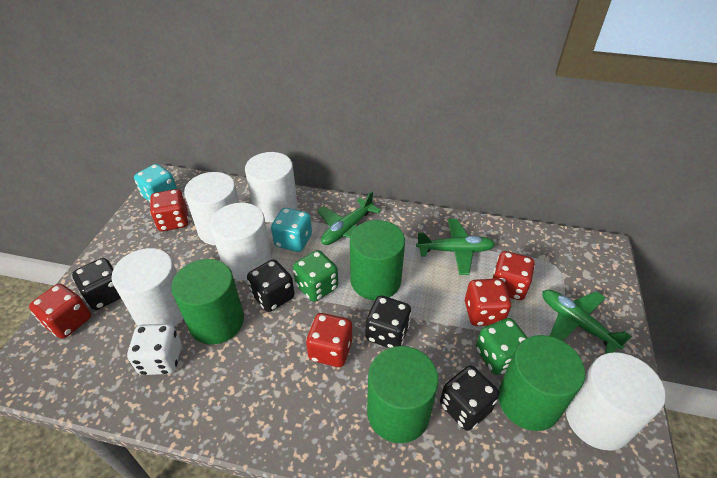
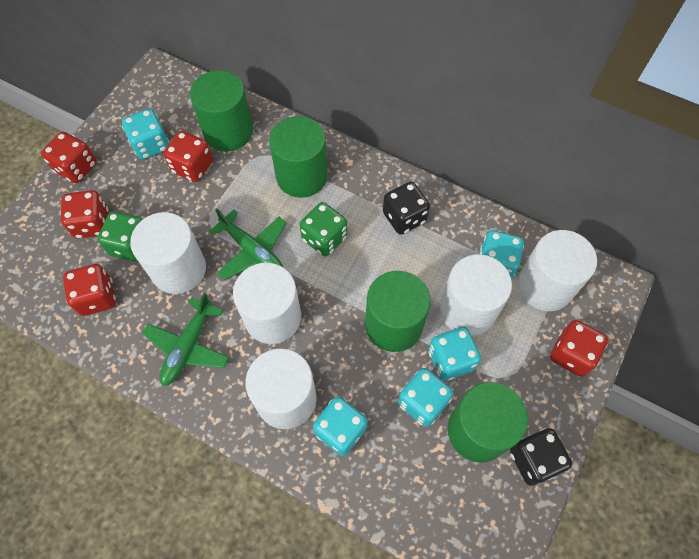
black dice: 4 -> 2
green plane: 3 -> 2
turquoise dice: 2 -> 5
white dice: 1 -> 0

